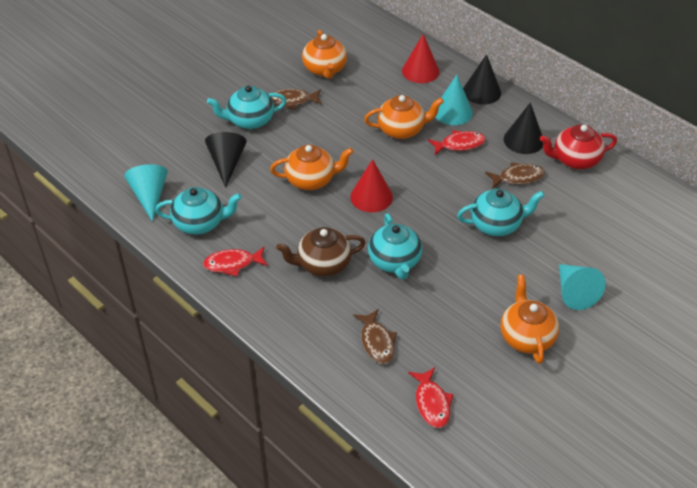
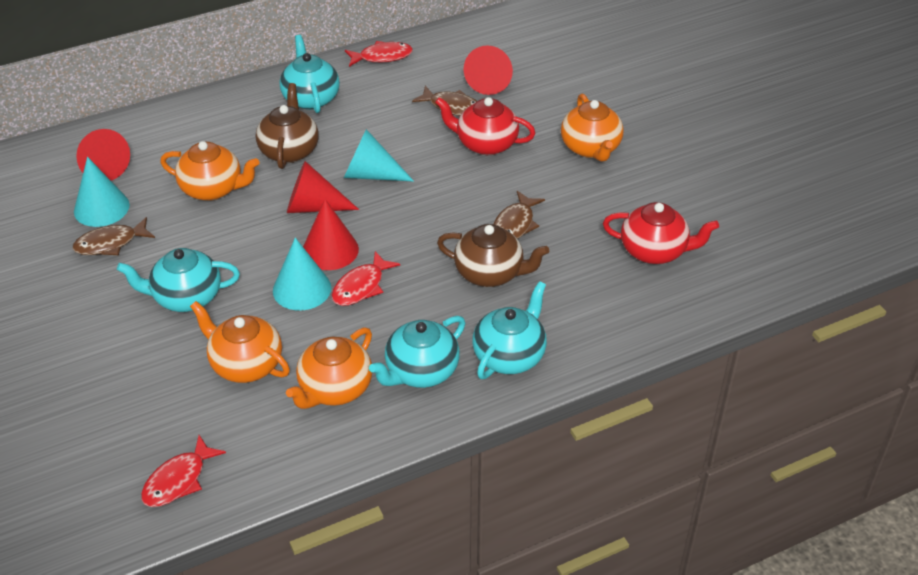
black cone: 3 -> 0
brown teapot: 1 -> 2
red cone: 2 -> 4
red teapot: 1 -> 2

